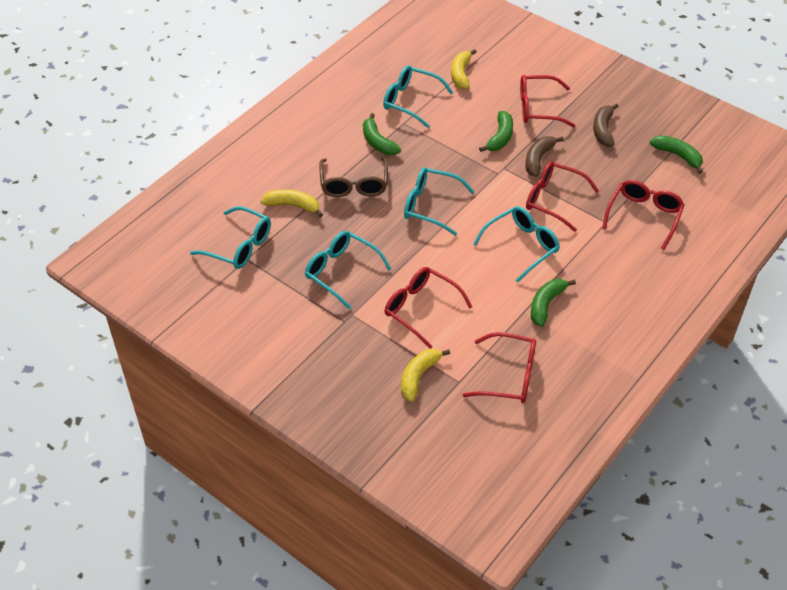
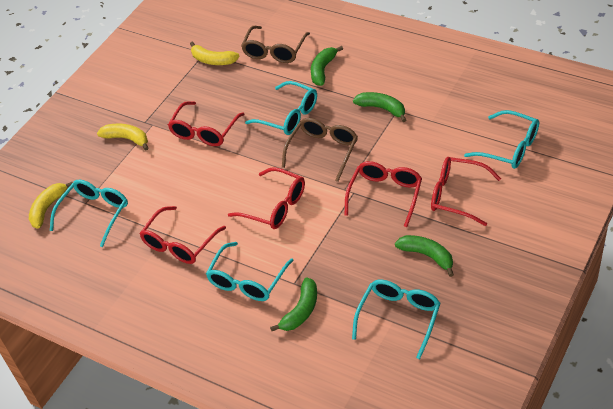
brown banana: 2 -> 0
brown glasses: 1 -> 2

